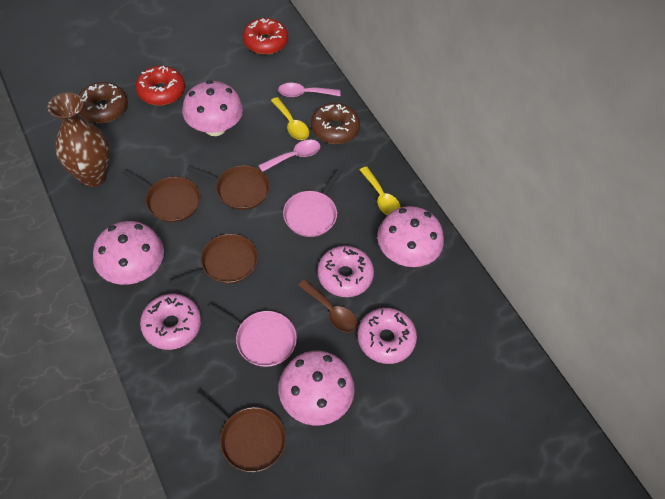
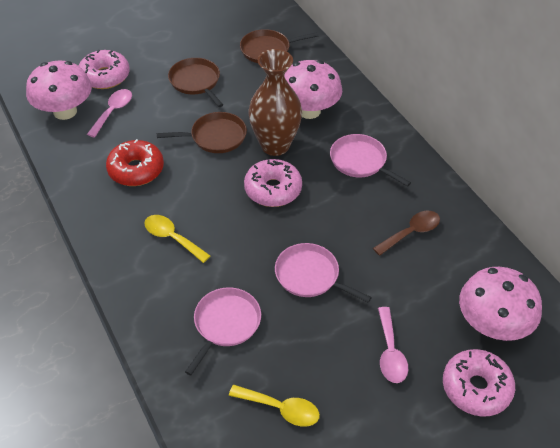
brown donut: 2 -> 0
brown pan: 4 -> 3
pink mushroom: 4 -> 3
pink pan: 2 -> 3
red donut: 2 -> 1

